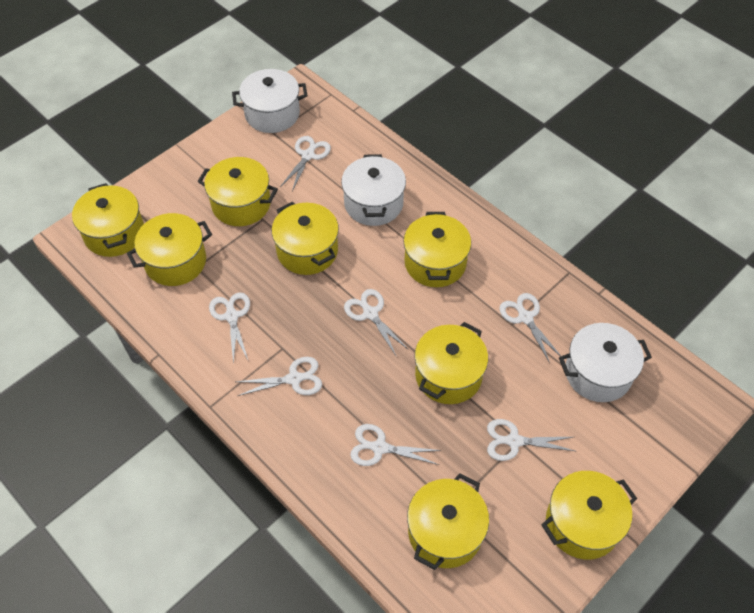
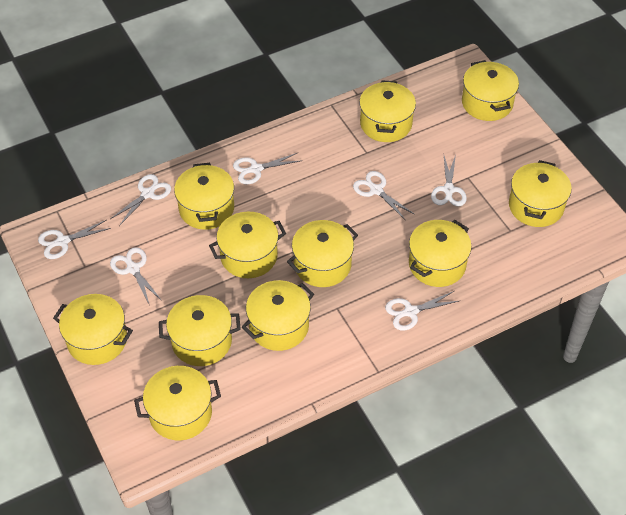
white pot: 3 -> 0
yellow pot: 8 -> 11

